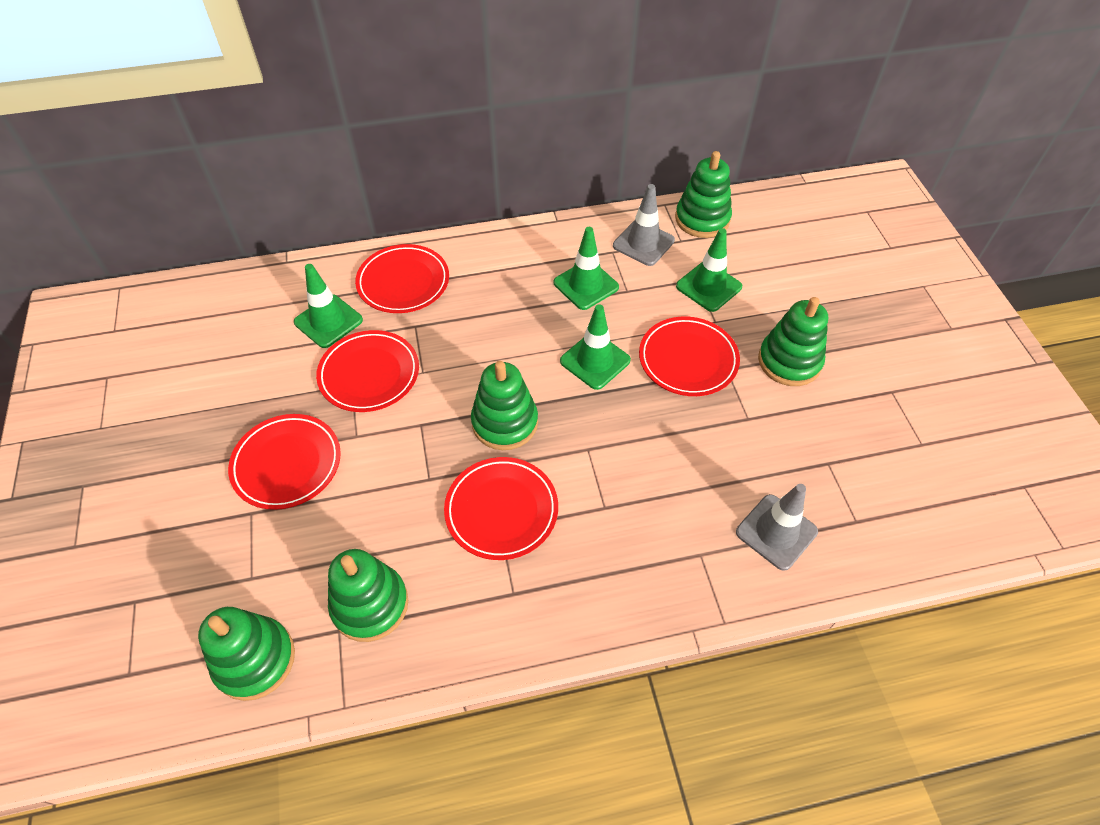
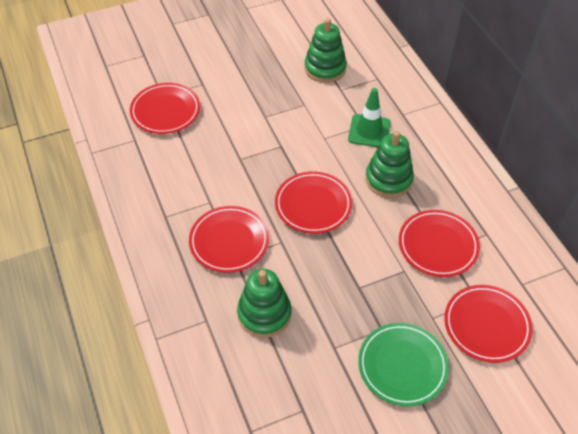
green plate: 0 -> 1
green stacking toy: 5 -> 3
green traffic cone: 4 -> 1
grey traffic cone: 2 -> 0

